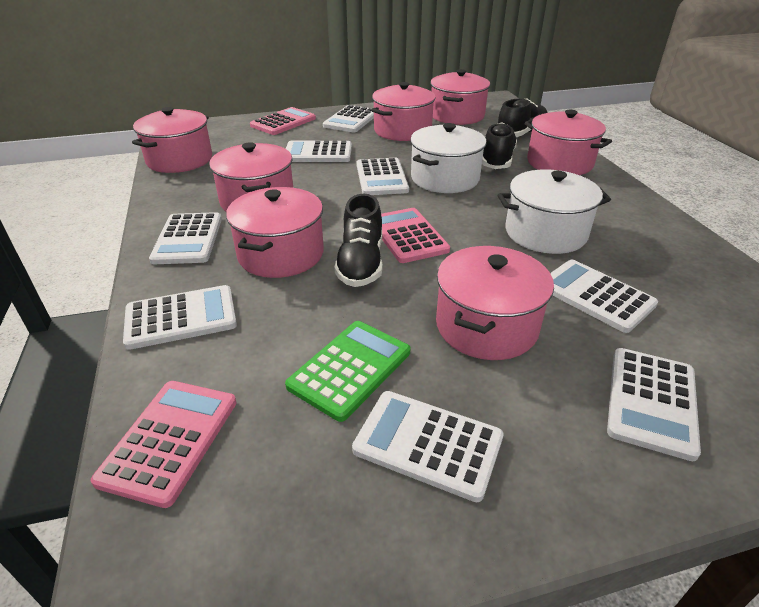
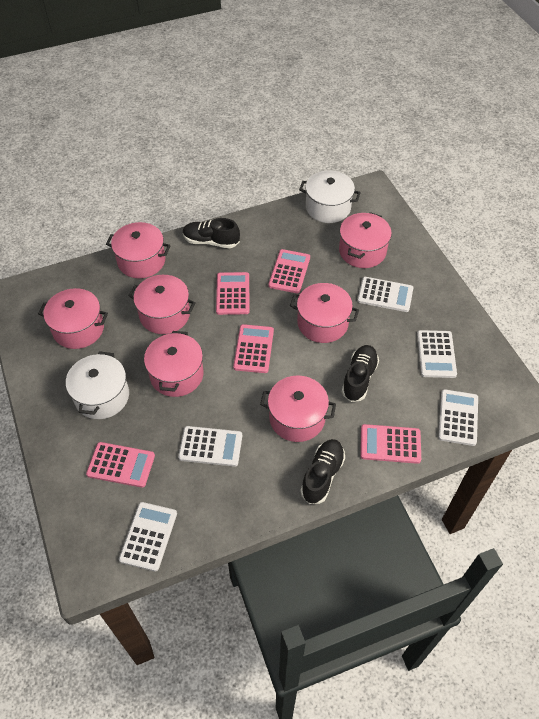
green calculator: 1 -> 0
pink calculator: 3 -> 5
white calculator: 8 -> 5

